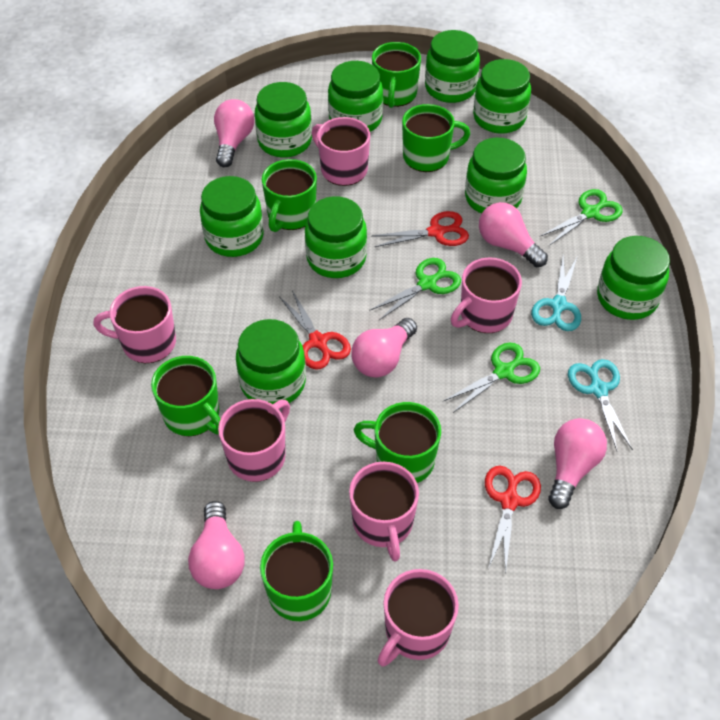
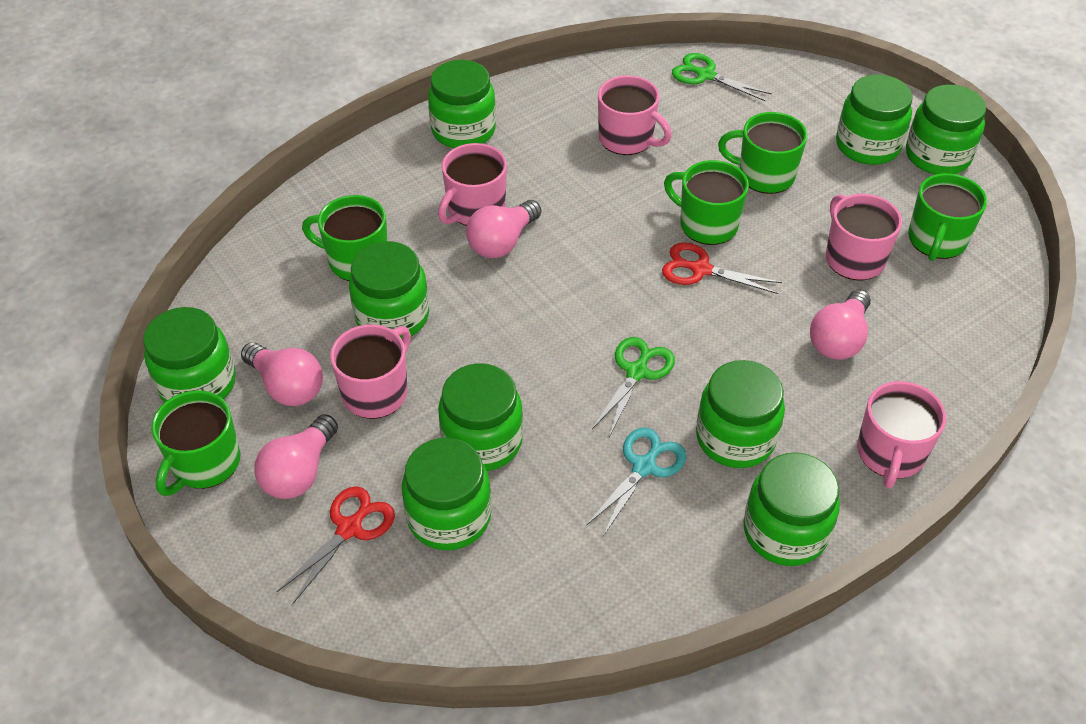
green mug: 6 -> 5
green scissors: 3 -> 2
pink light bulb: 5 -> 4
pink mug: 6 -> 5
red scissors: 3 -> 2
turquoise scissors: 2 -> 1

